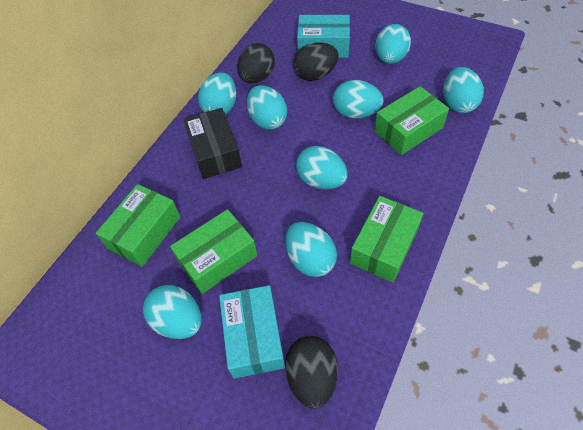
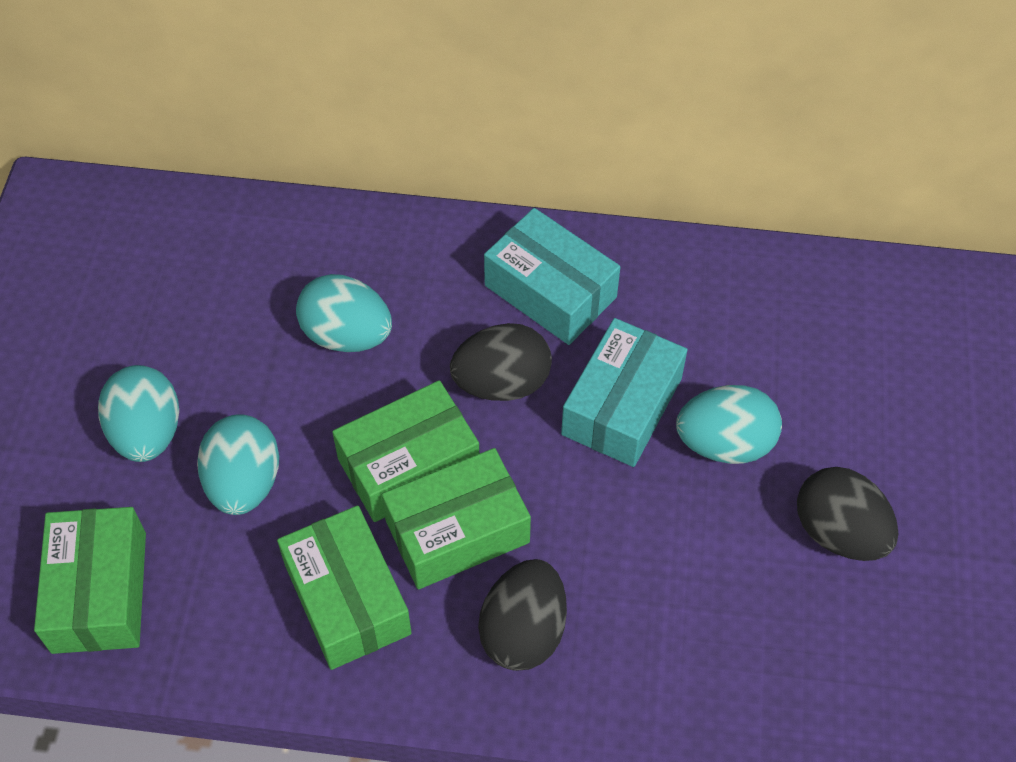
black box: 1 -> 0
turquoise egg: 8 -> 4

